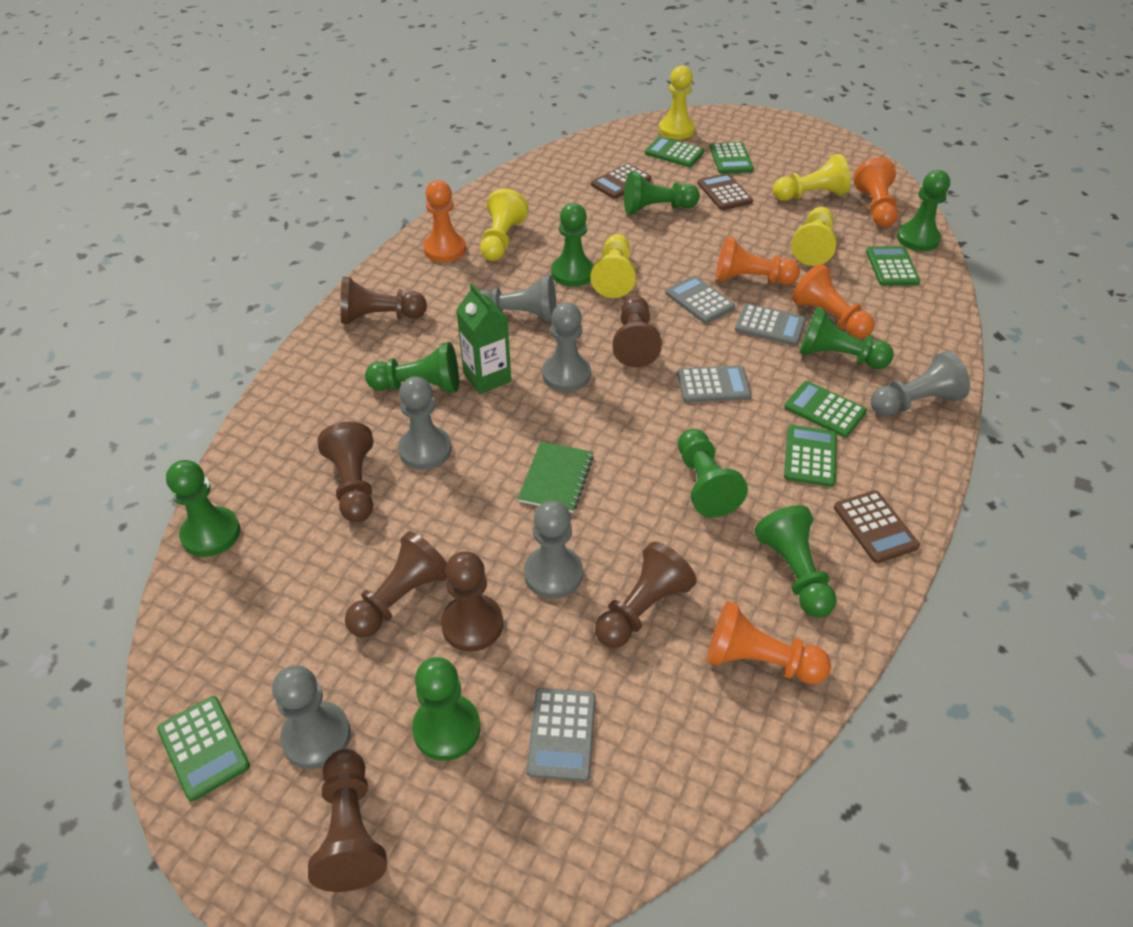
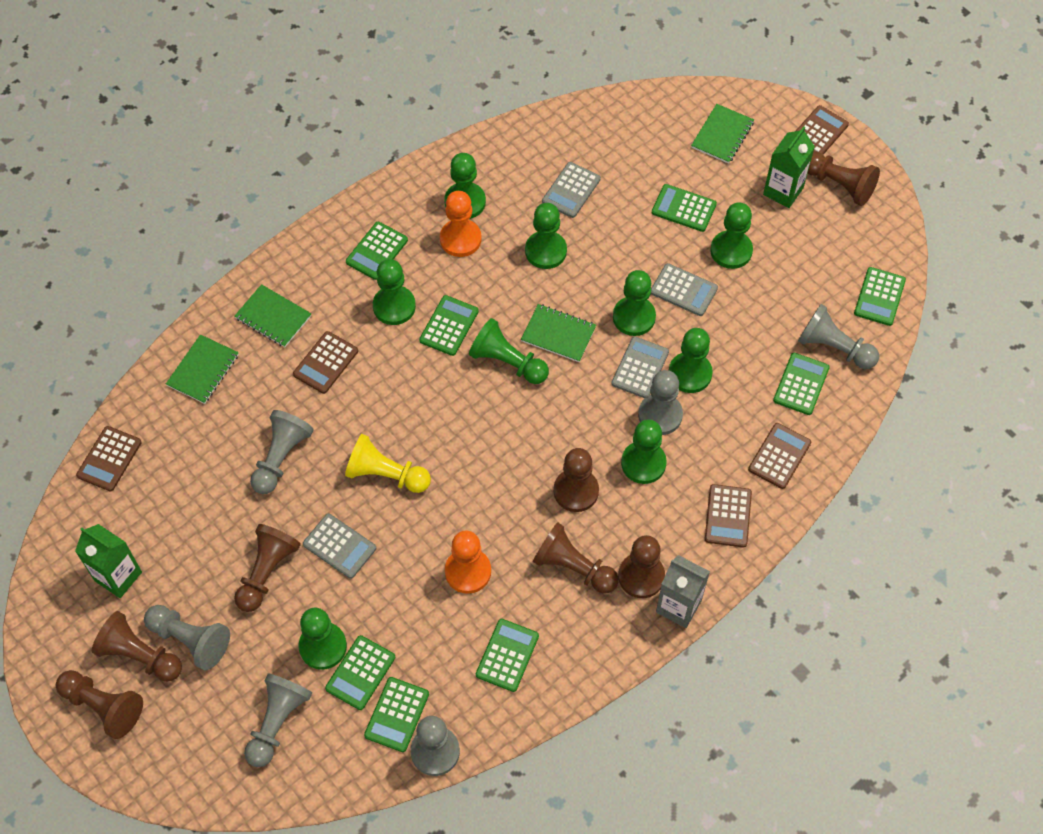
brown calculator: 3 -> 5
green calculator: 6 -> 8
green carton: 1 -> 2
green notebook: 1 -> 4
grey carton: 0 -> 1
orange pawn: 5 -> 2
yellow pawn: 5 -> 1

